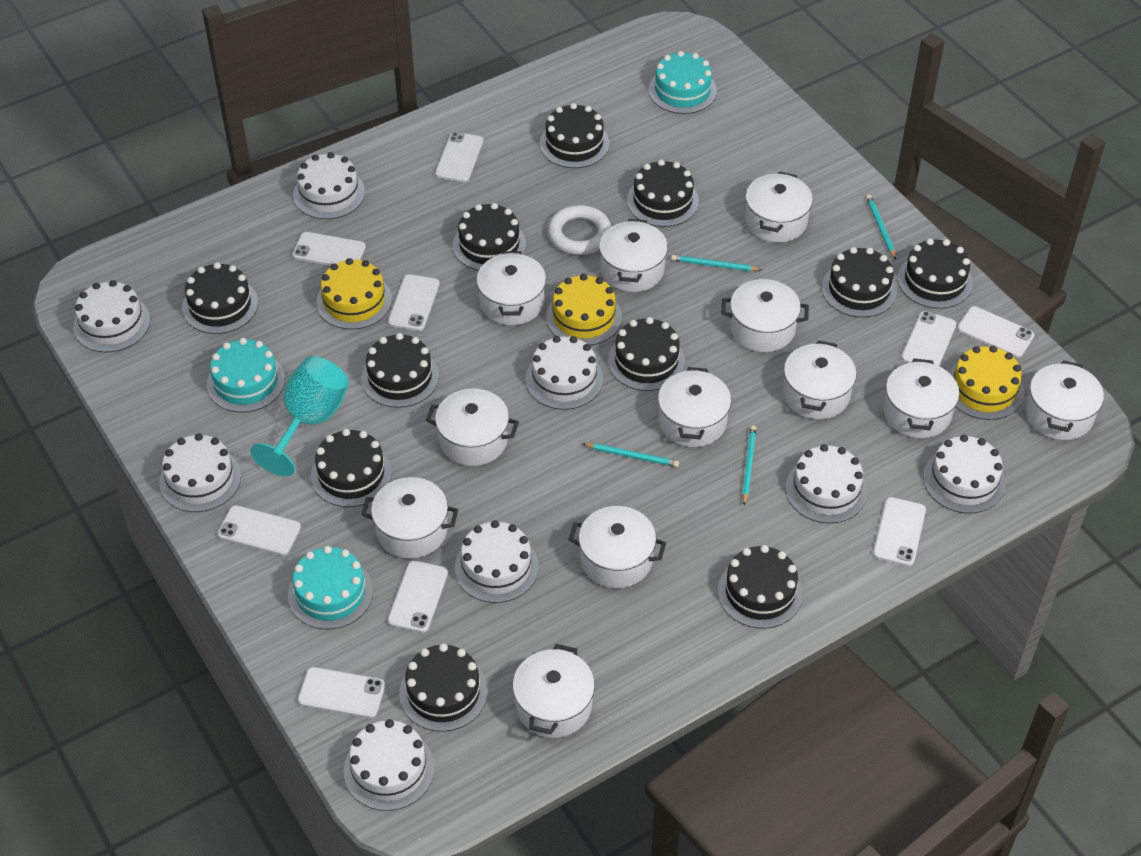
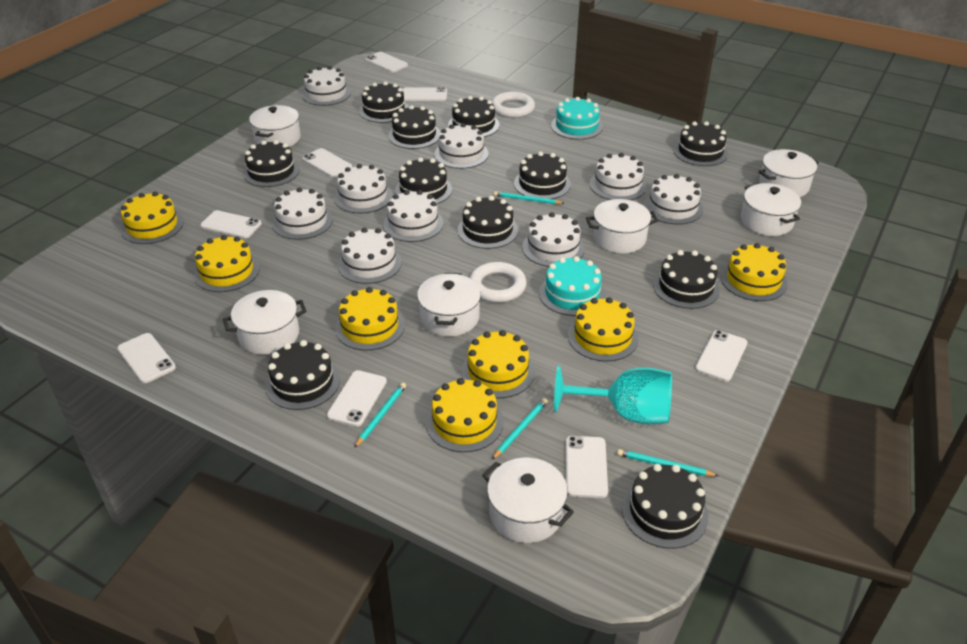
turquoise cake: 3 -> 2
white cake: 8 -> 9
white phone: 9 -> 8
white pot: 12 -> 7
white ring: 1 -> 2
yellow cake: 3 -> 7

